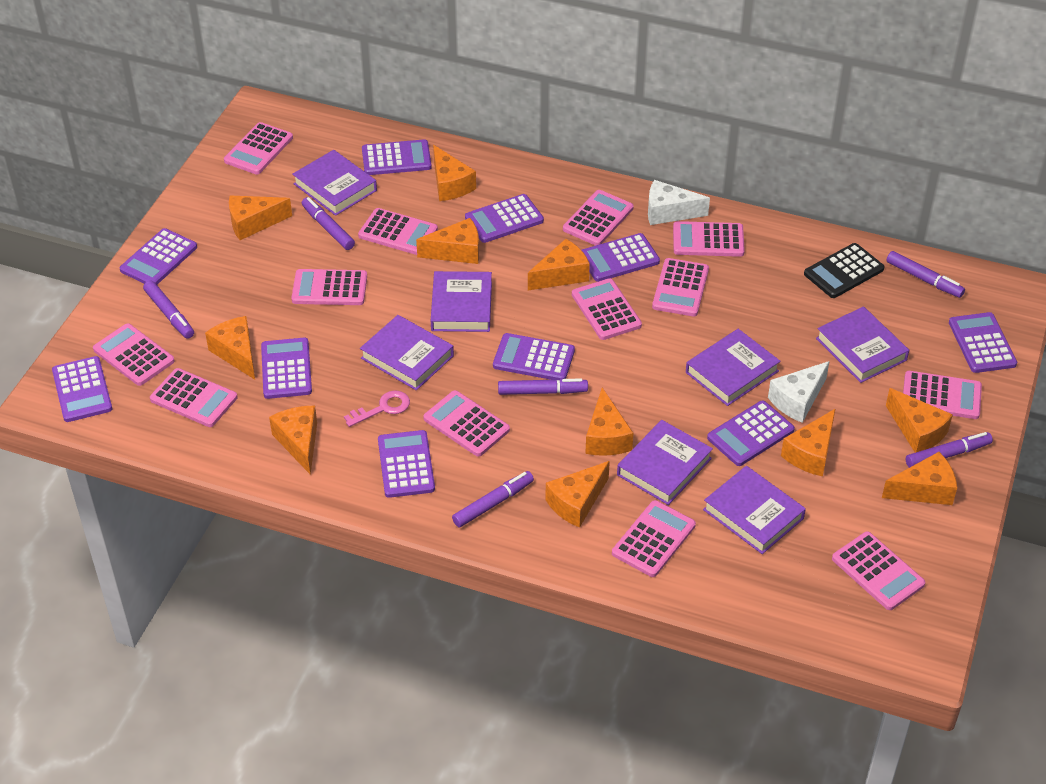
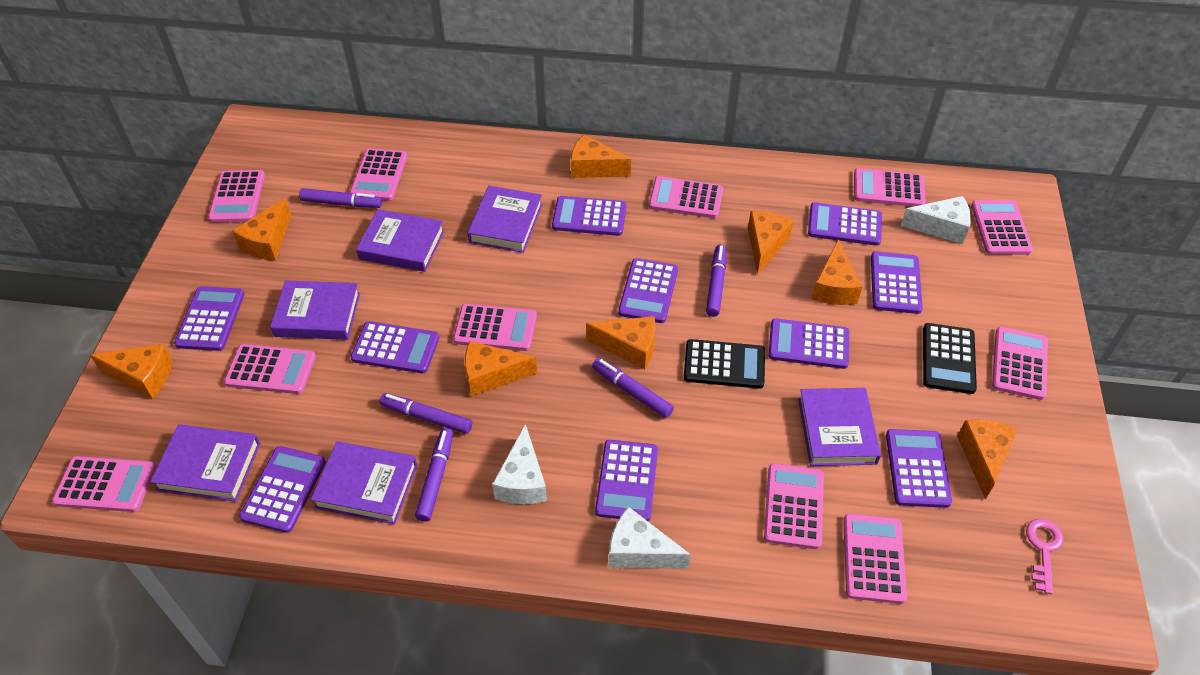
black calculator: 1 -> 2
orange cheese: 11 -> 8
pink calculator: 13 -> 11
purple book: 7 -> 6
purple marker: 6 -> 5
white cheese: 2 -> 3

